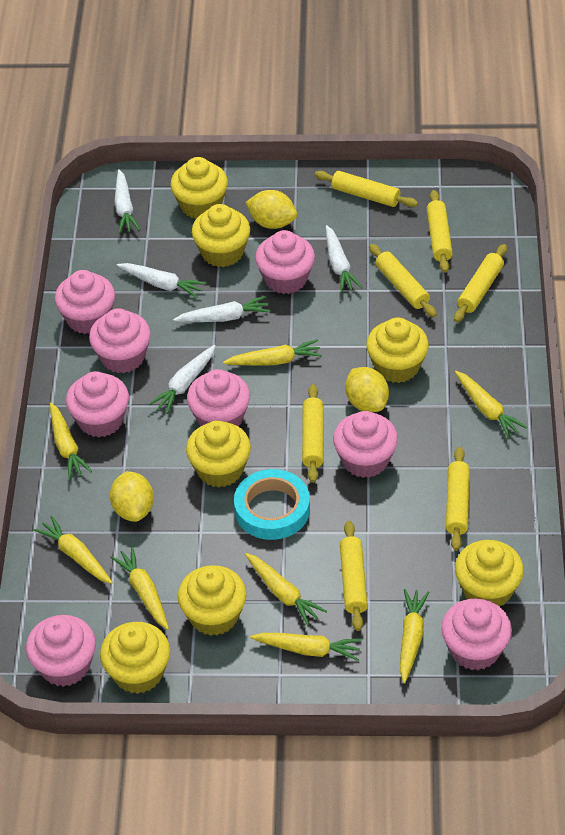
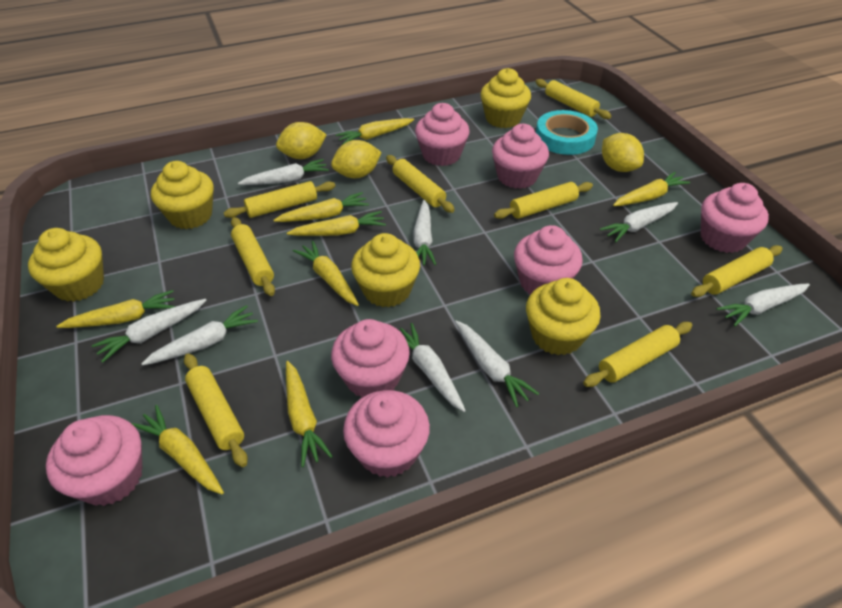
pink cupcake: 8 -> 7
white carrot: 5 -> 8
yellow cupcake: 7 -> 5
yellow rolling pin: 7 -> 8

